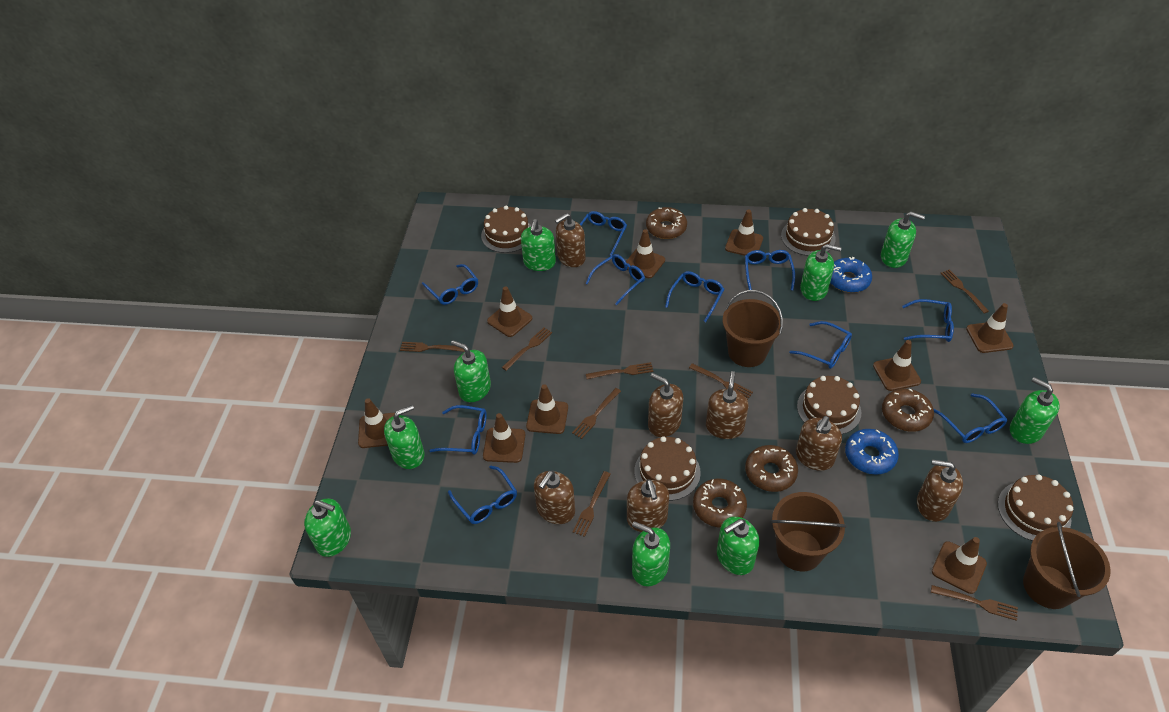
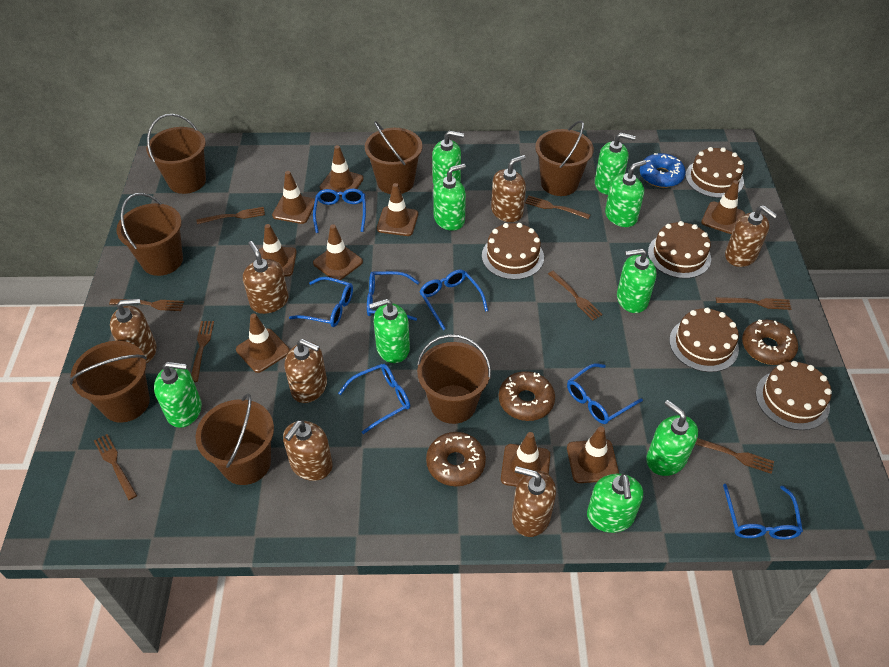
blue donut: 2 -> 1
blue glasses: 10 -> 7
brown bucket: 3 -> 7
brown donut: 4 -> 3

